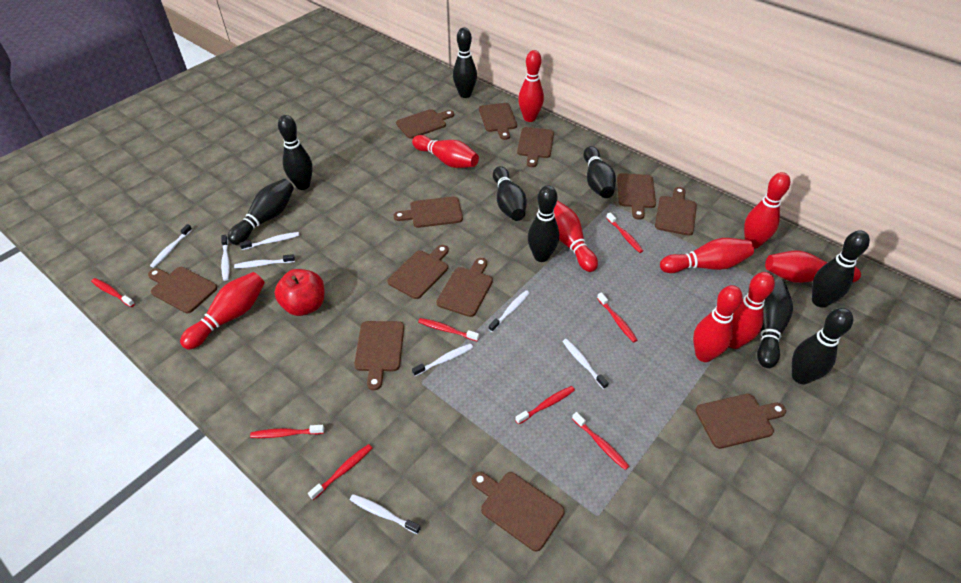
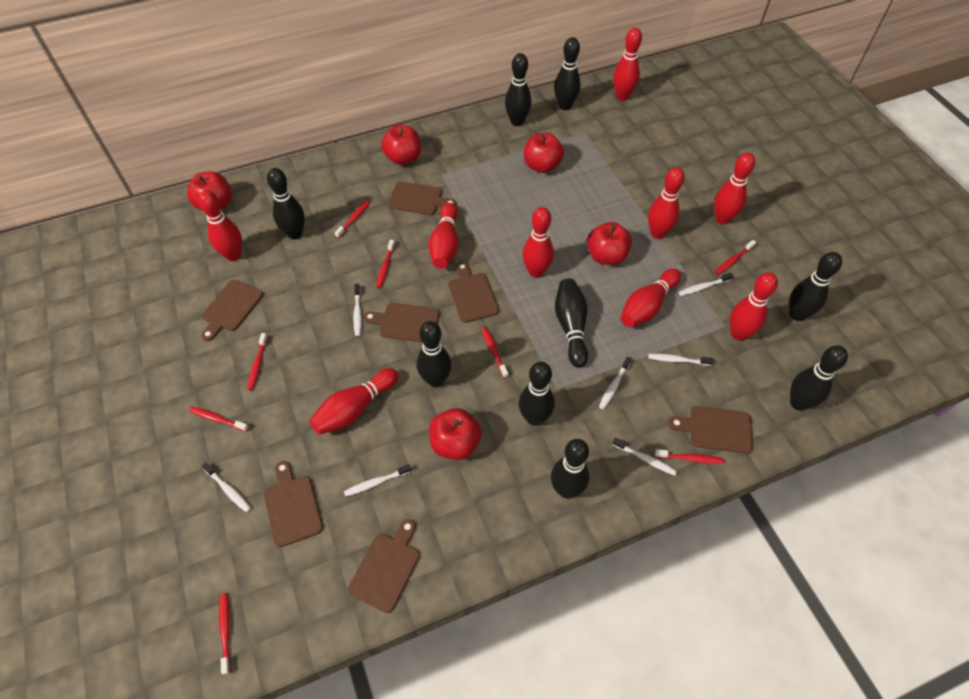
brown cutting board: 12 -> 7
red apple: 1 -> 5
white toothbrush: 8 -> 7

